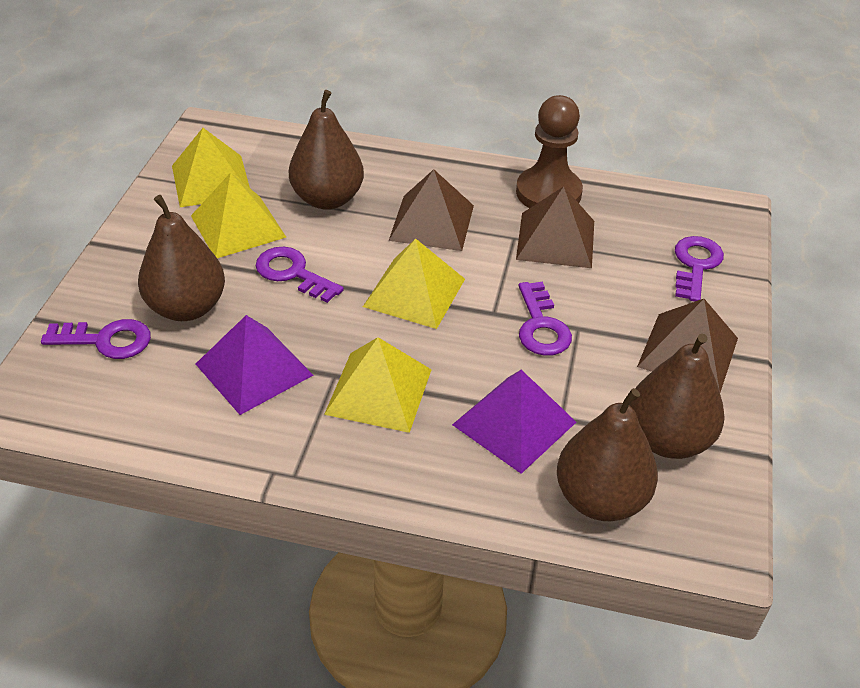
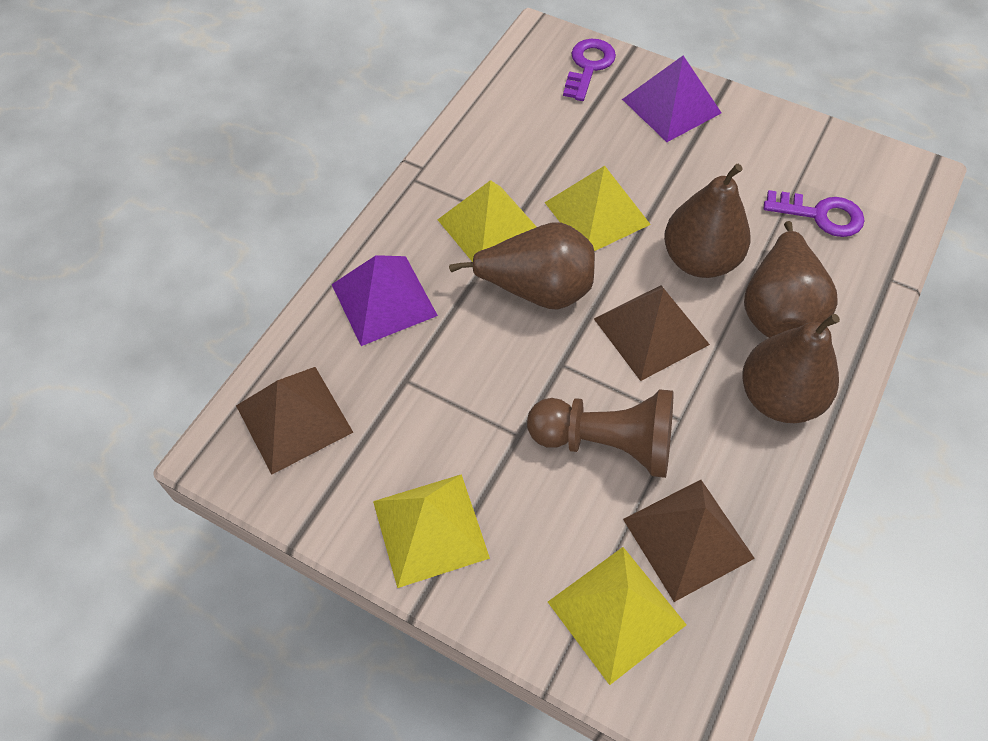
purple key: 4 -> 2

